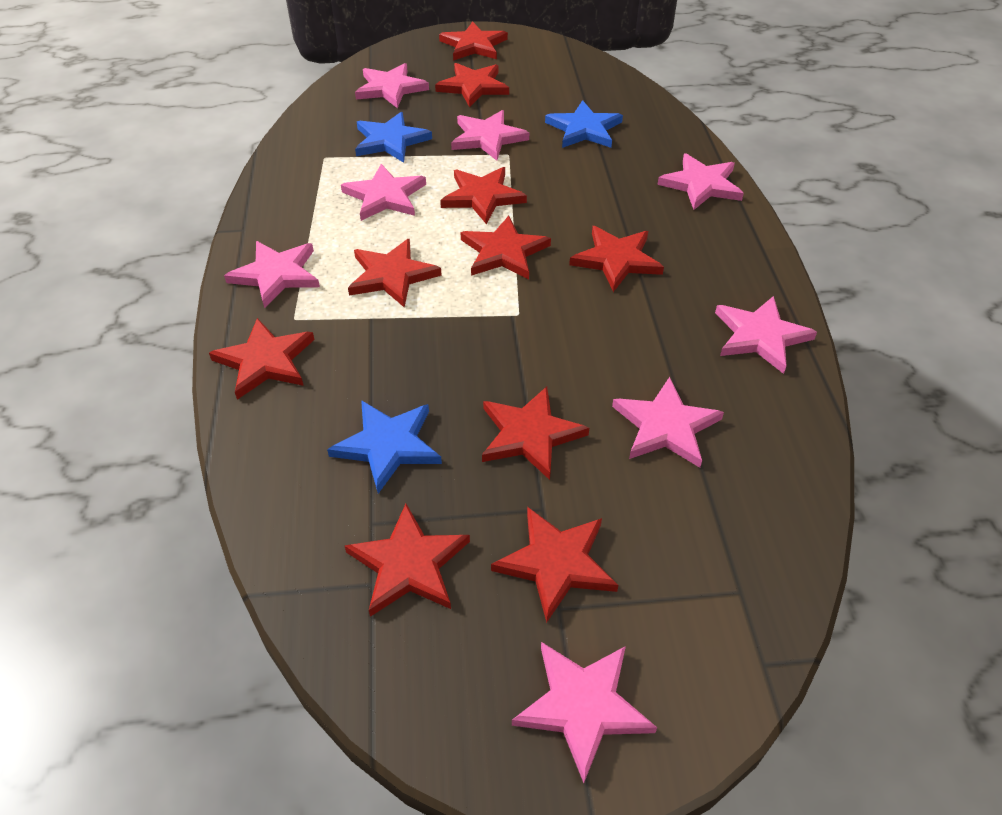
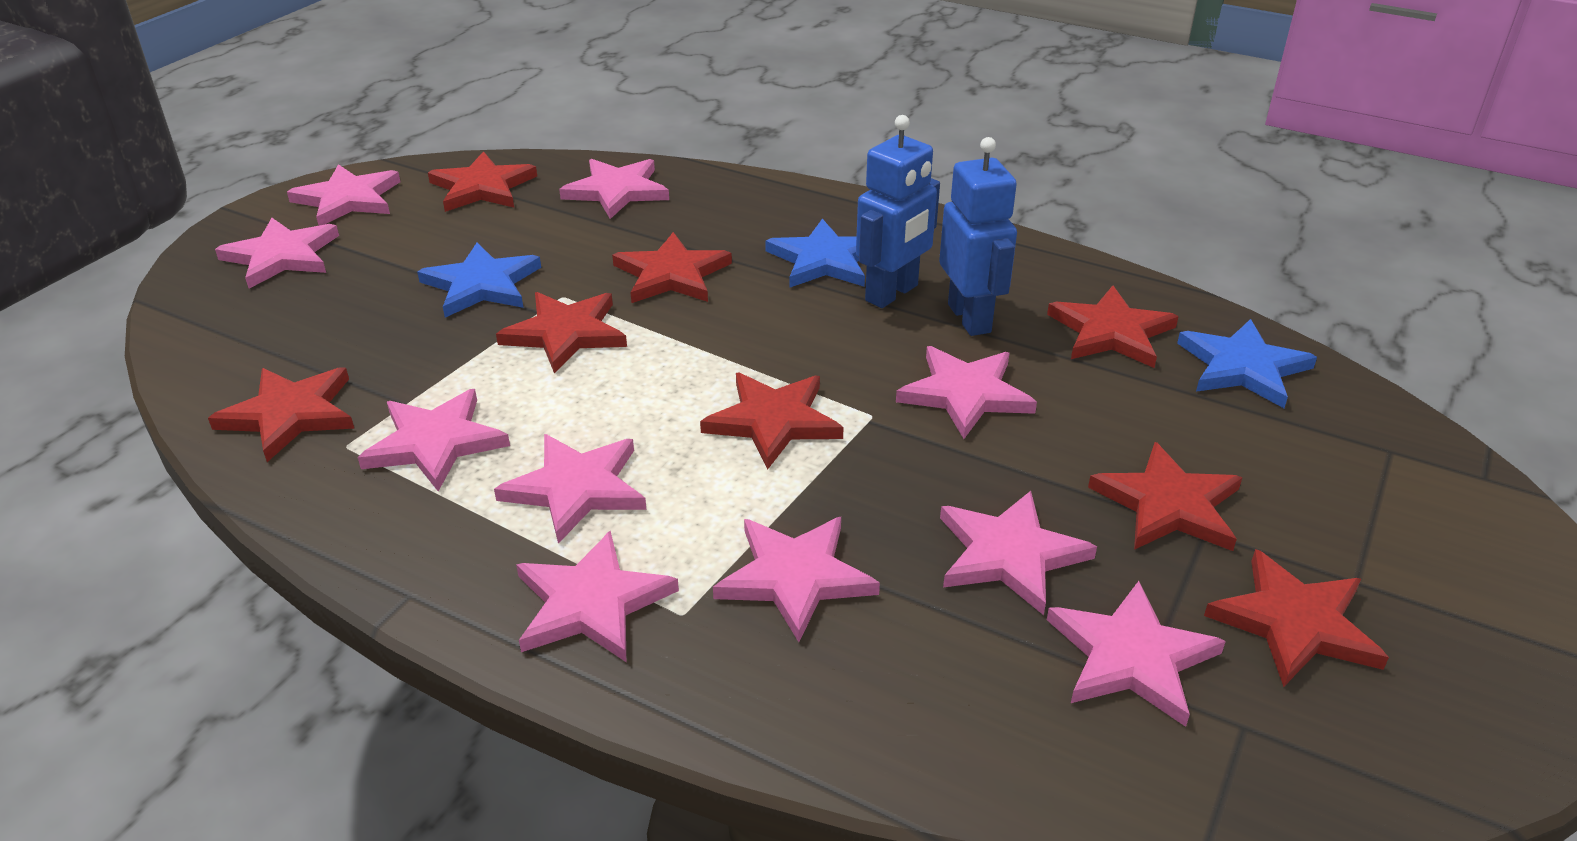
blue robot: 0 -> 2
pink star: 8 -> 10
red star: 10 -> 8

